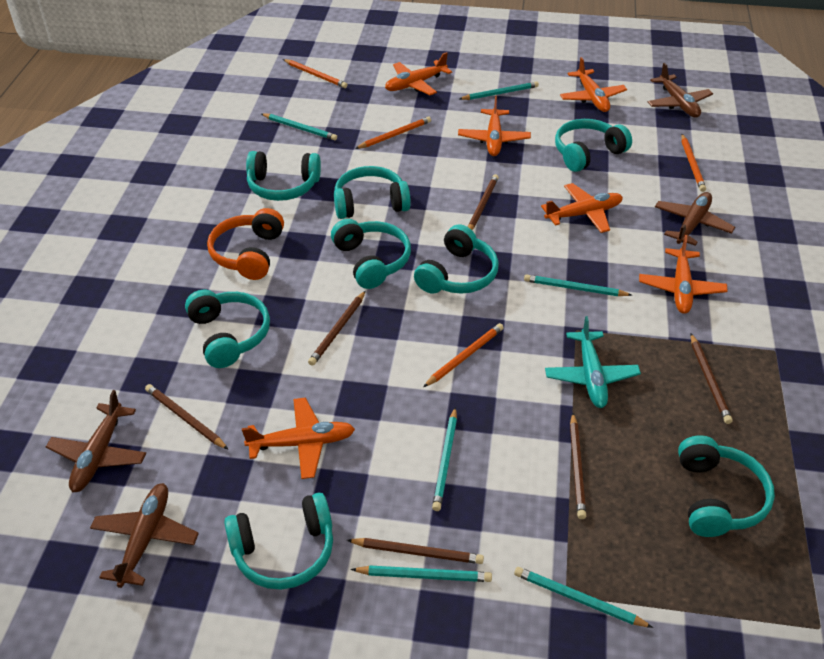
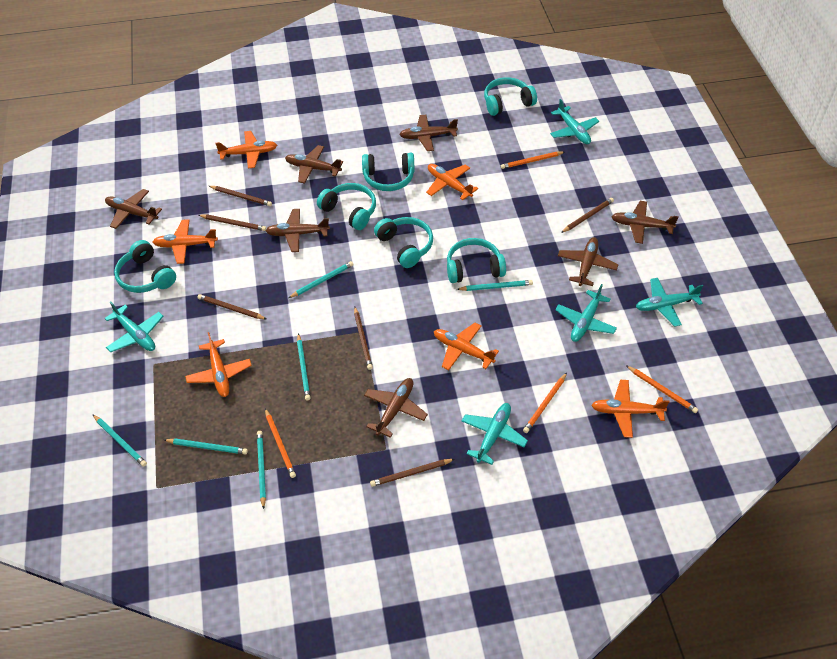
brown plane: 4 -> 7
orange headphones: 1 -> 0
turquoise headphones: 8 -> 6
turquoise plane: 1 -> 5

